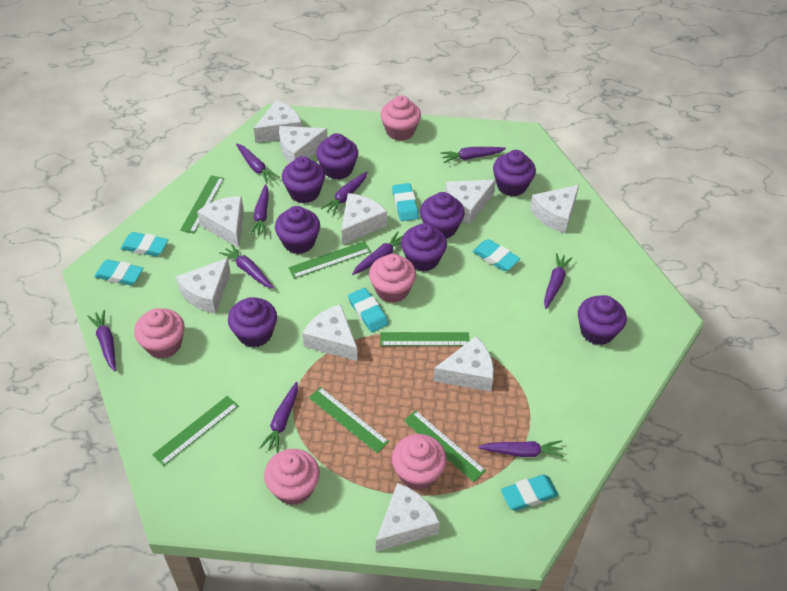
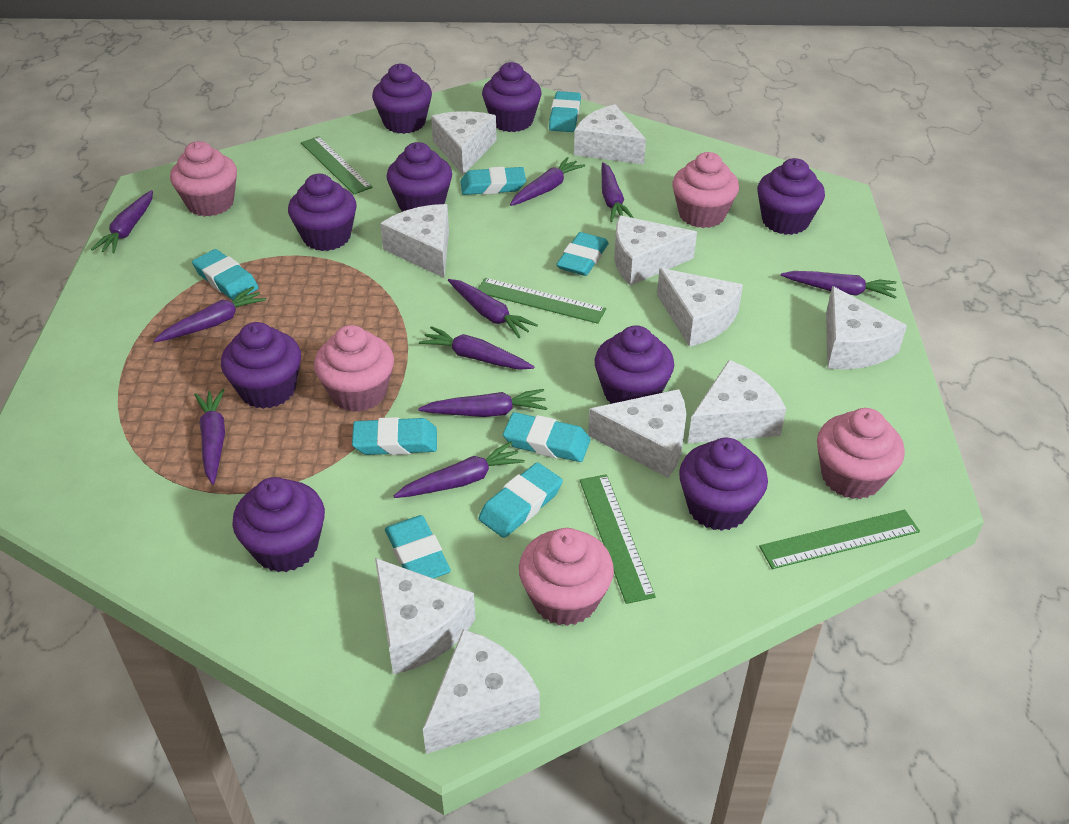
green ruler: 6 -> 4
purple cupcake: 8 -> 9
turquoise eraser: 6 -> 8

